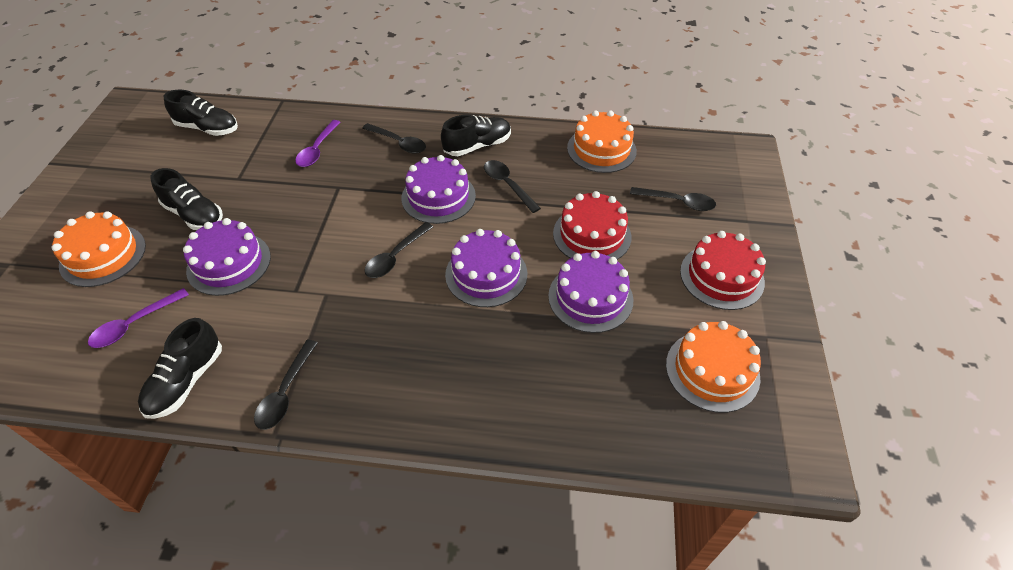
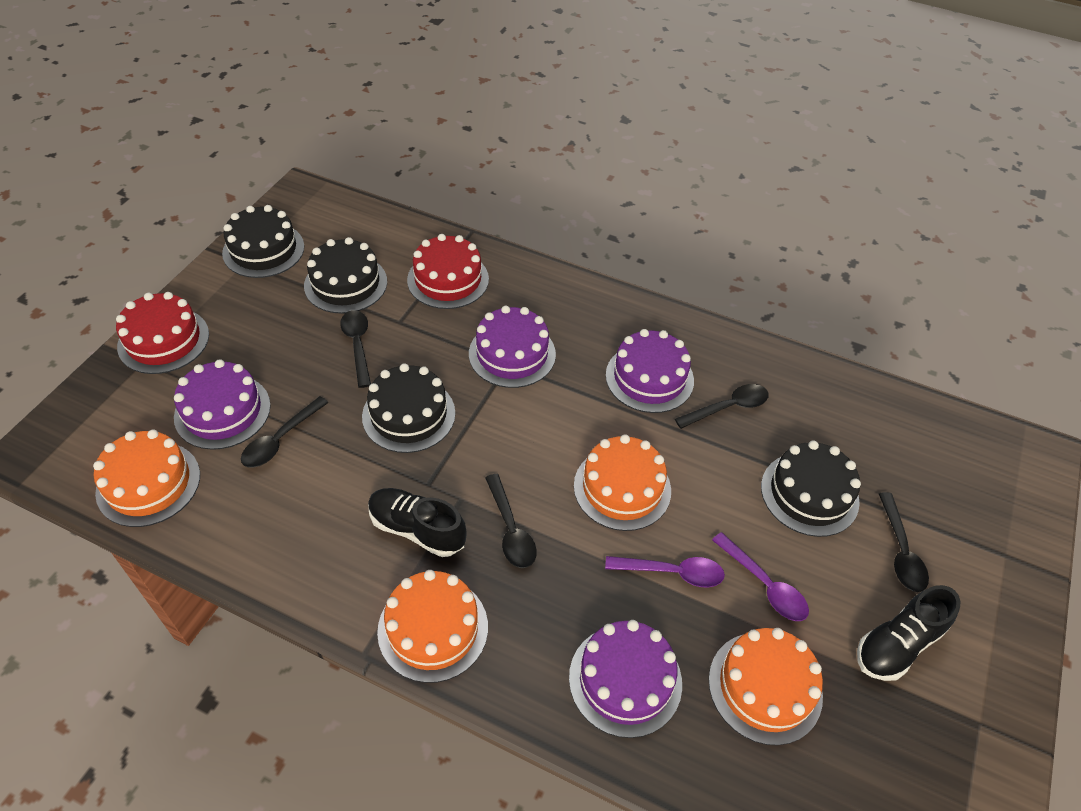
black cake: 0 -> 4
black shoe: 4 -> 2
orange cake: 3 -> 4

